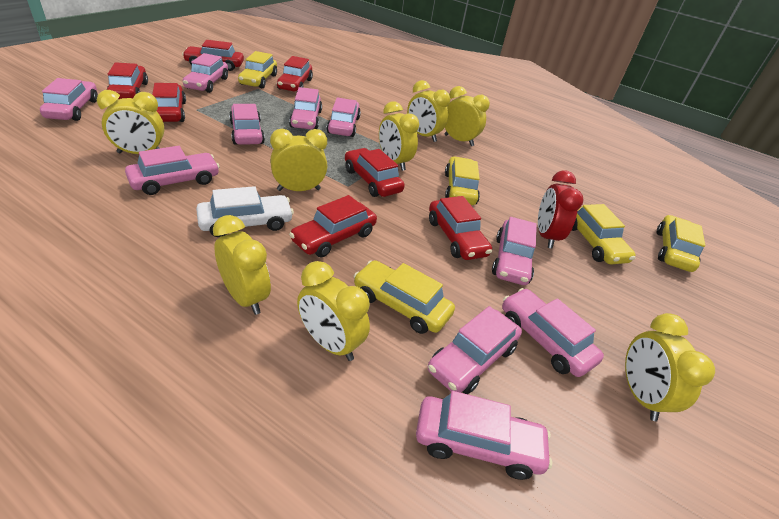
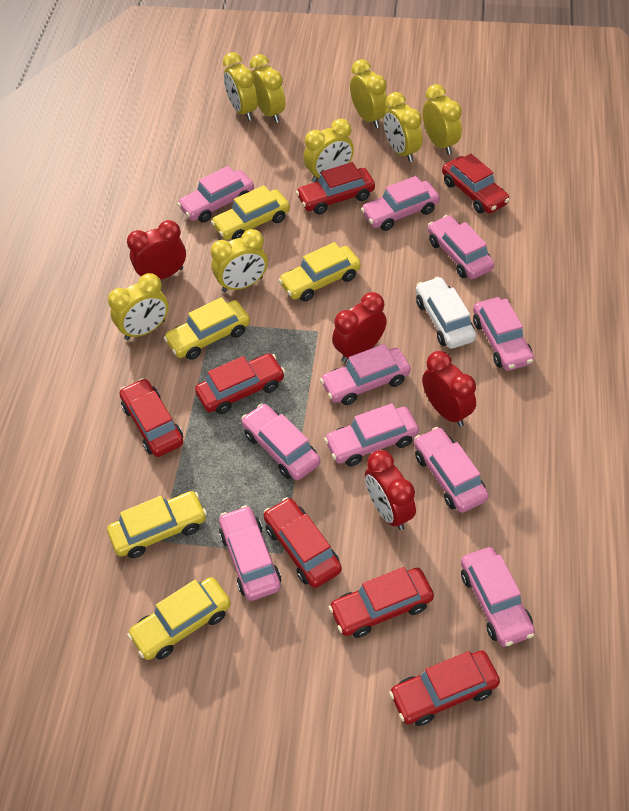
red clock: 1 -> 4

